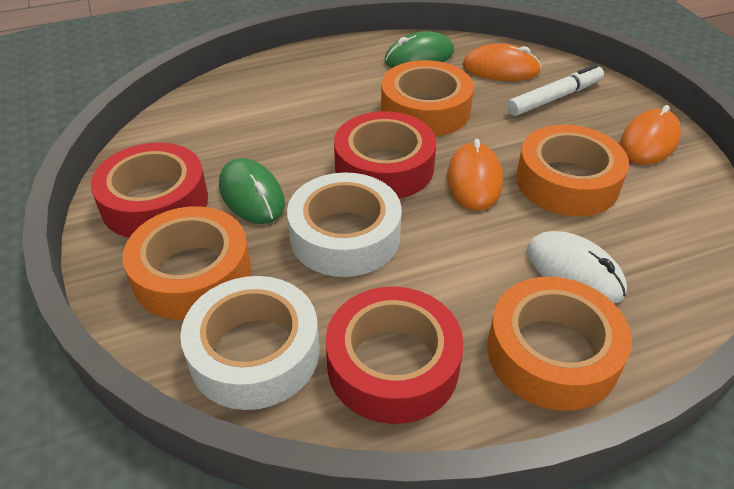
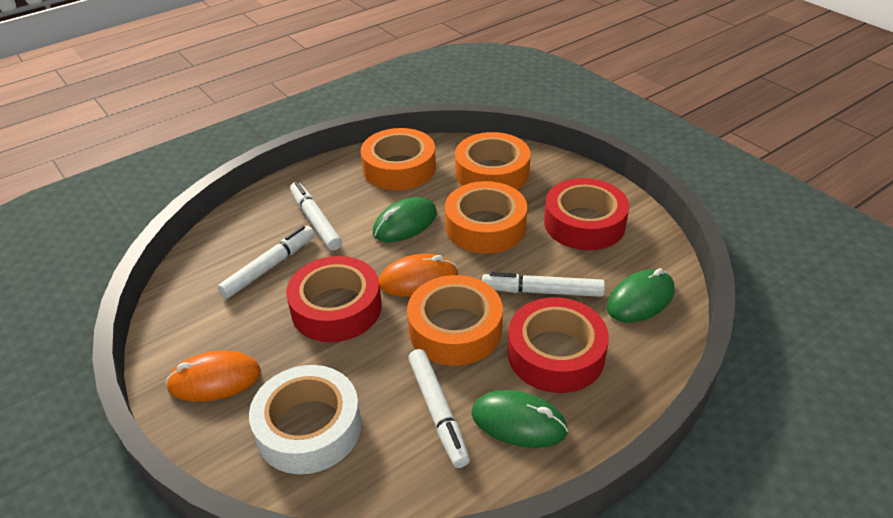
green mouse: 2 -> 3
orange mouse: 3 -> 2
white marker: 1 -> 4
white mouse: 1 -> 0
white tape: 2 -> 1

